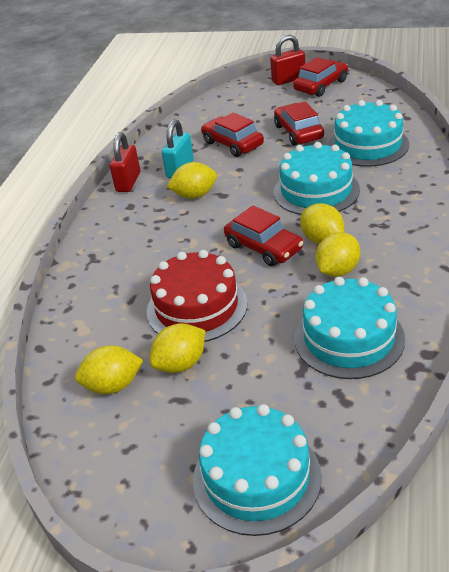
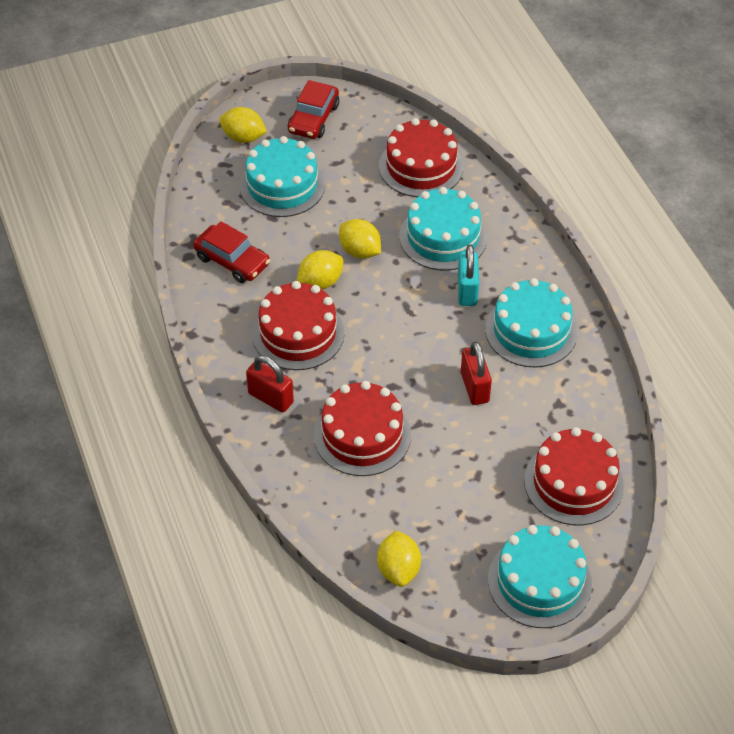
red cake: 1 -> 4
red car: 4 -> 2
yellow lemon: 5 -> 4

